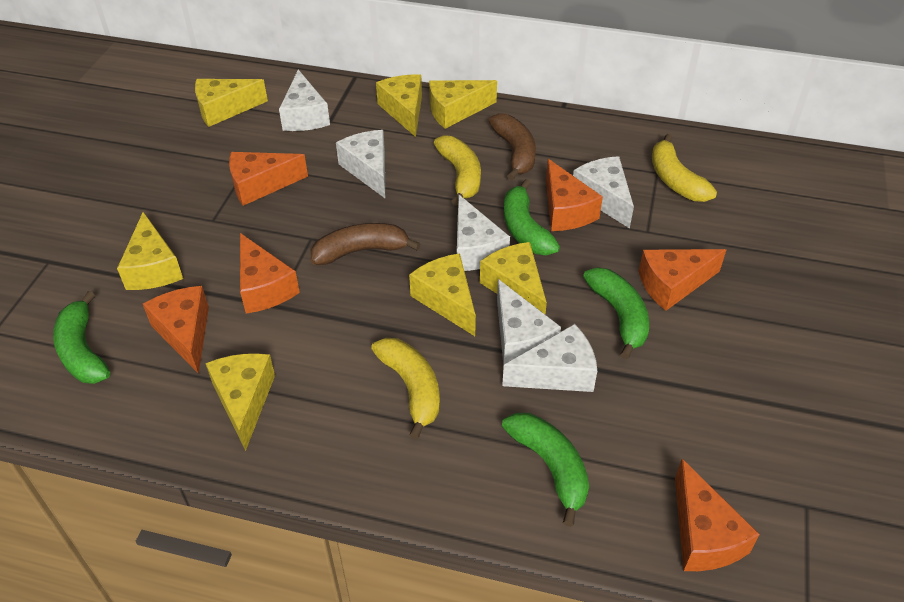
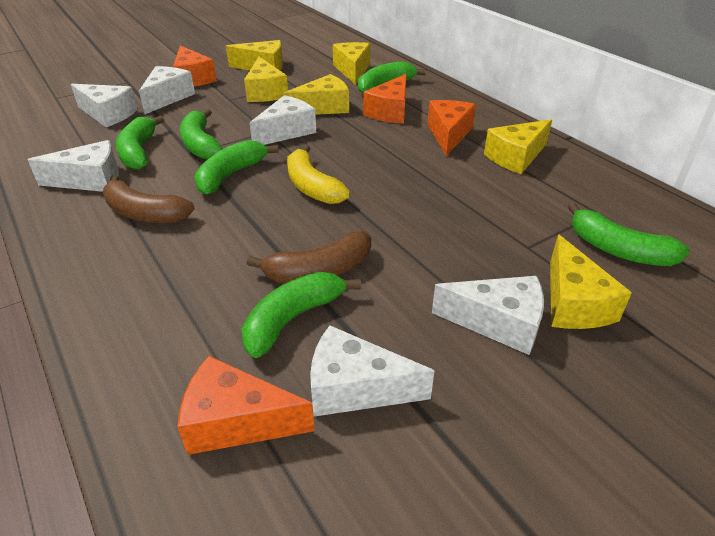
green banana: 4 -> 6
orange cheese: 6 -> 4
yellow banana: 3 -> 1
yellow cheese: 7 -> 6

